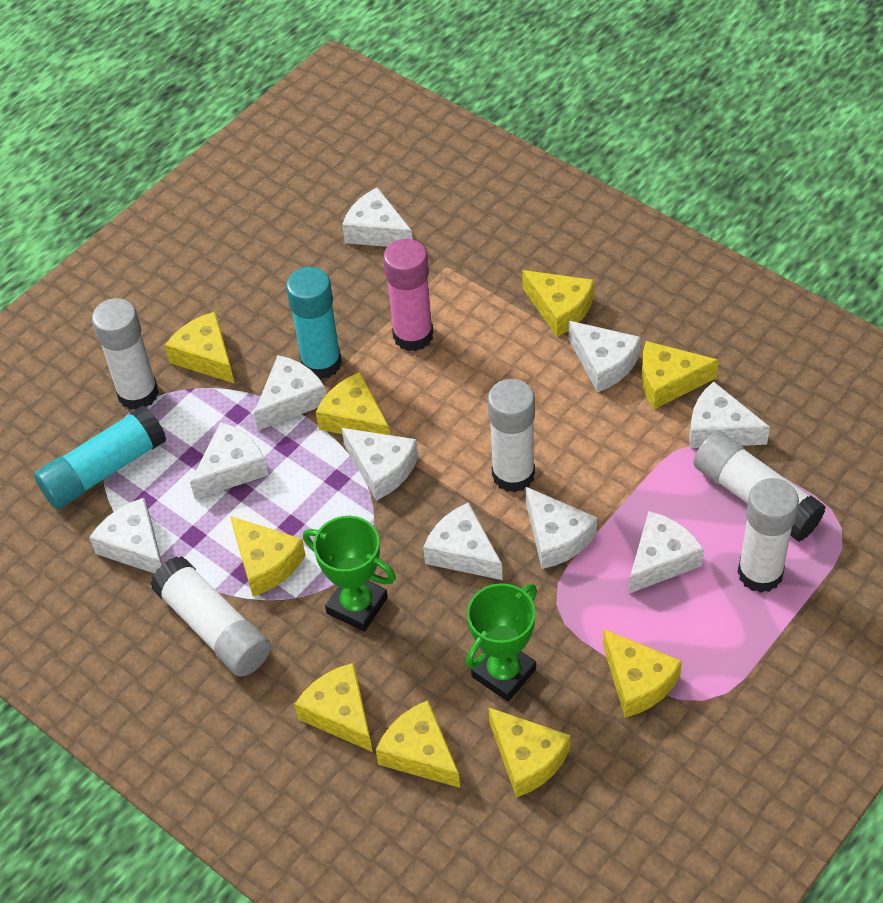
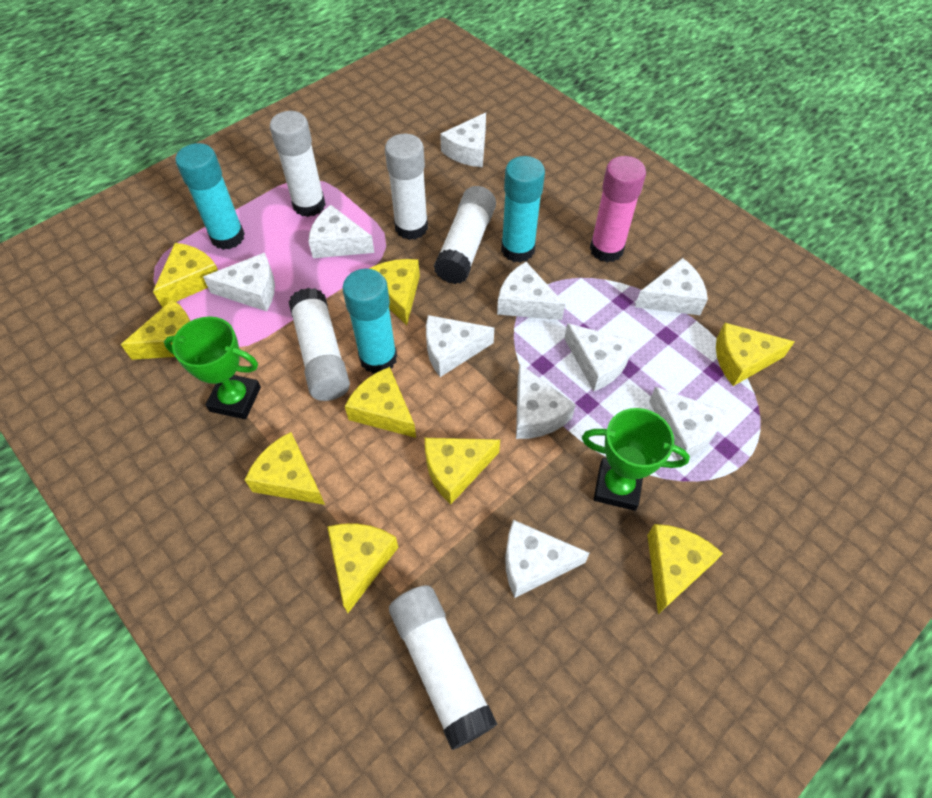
turquoise glue stick: 2 -> 3

